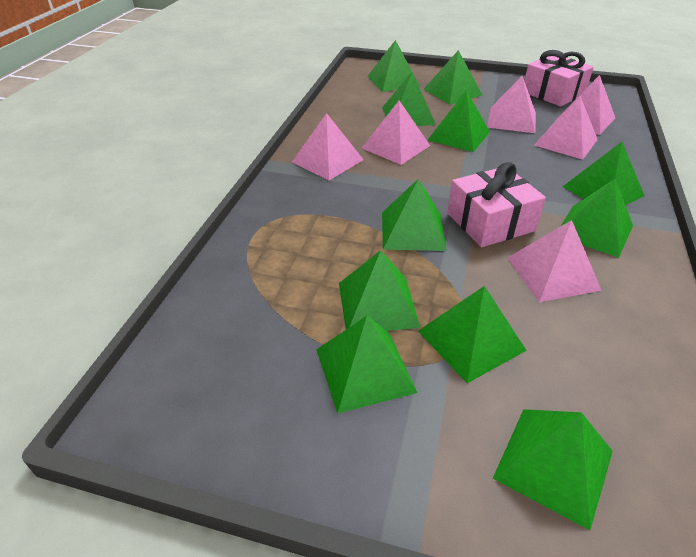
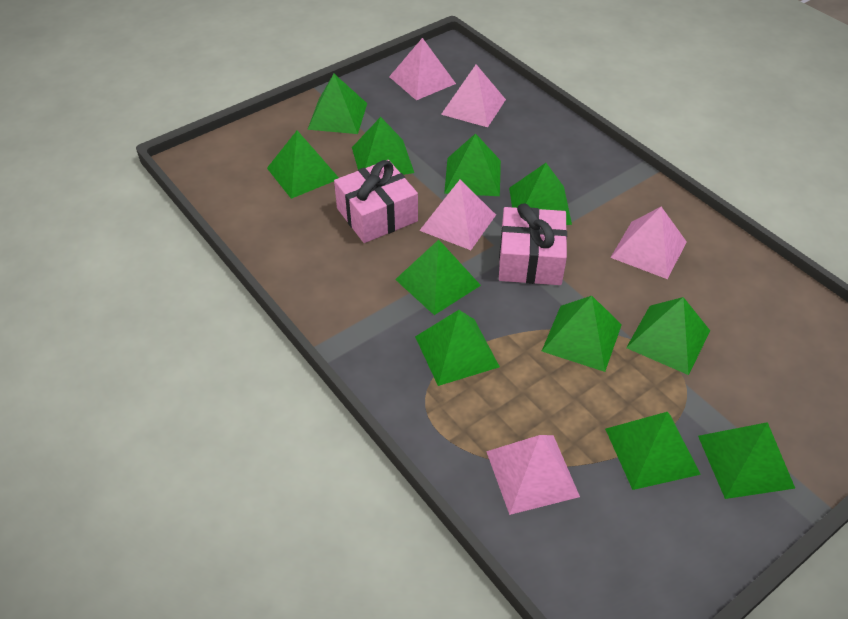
pink pyramid: 6 -> 5

